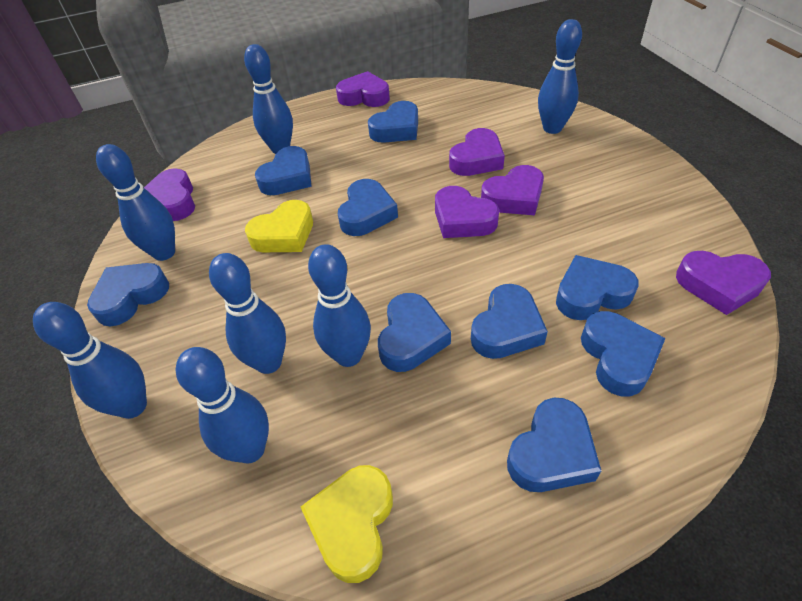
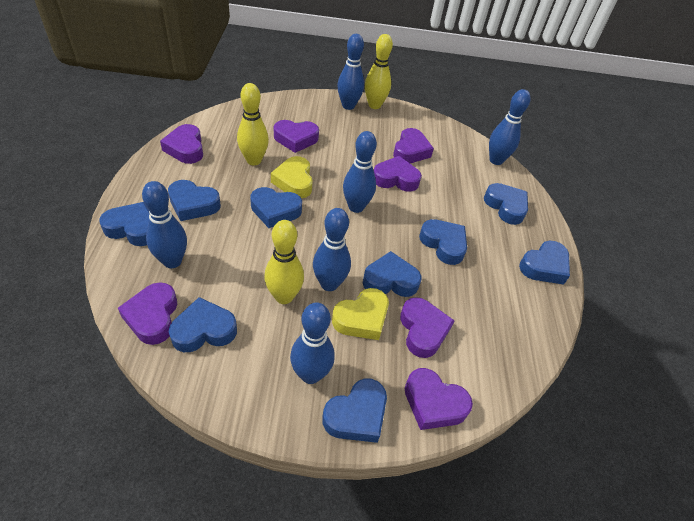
blue bowling pin: 7 -> 6
purple heart: 6 -> 7
yellow bowling pin: 0 -> 3

